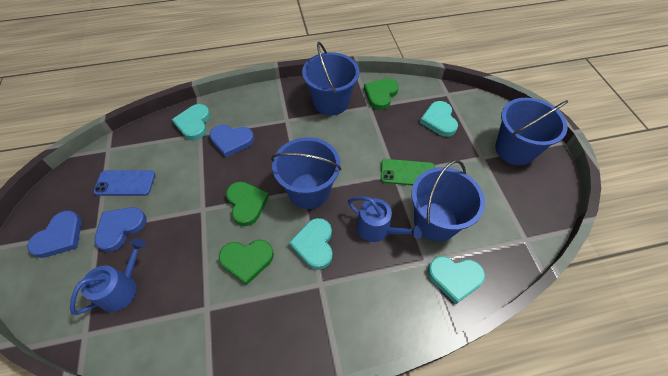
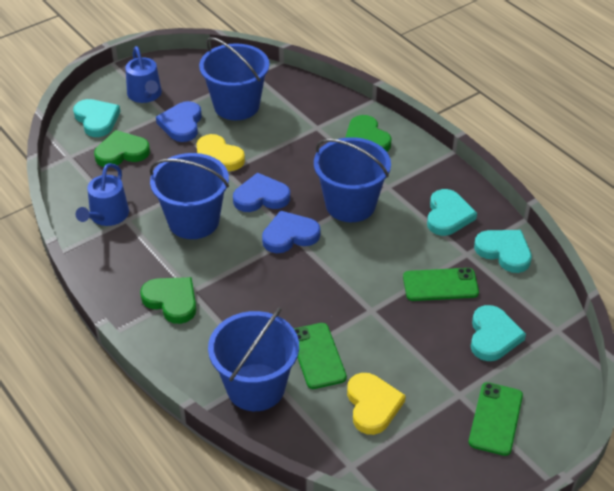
blue phone: 1 -> 0
green phone: 1 -> 3
yellow heart: 0 -> 2

